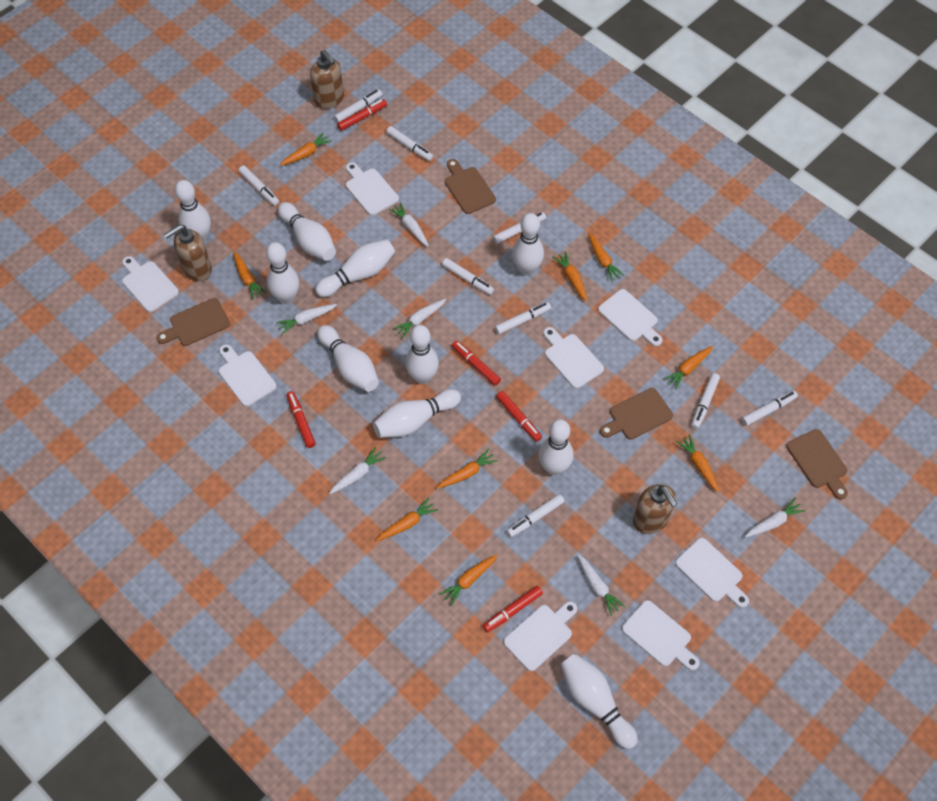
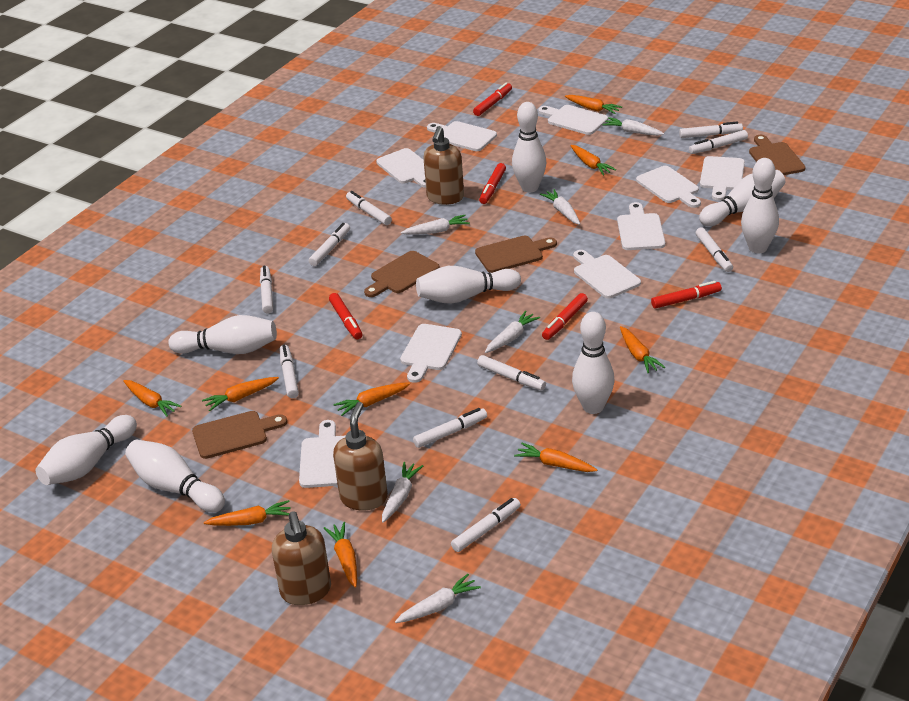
white bowling pin: 10 -> 8
white cutting board: 8 -> 9
white marker: 9 -> 10

